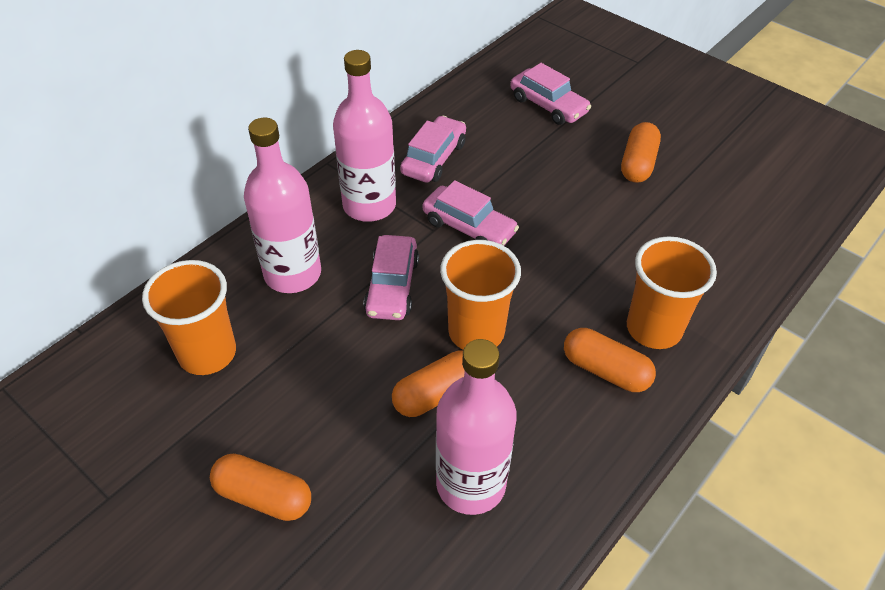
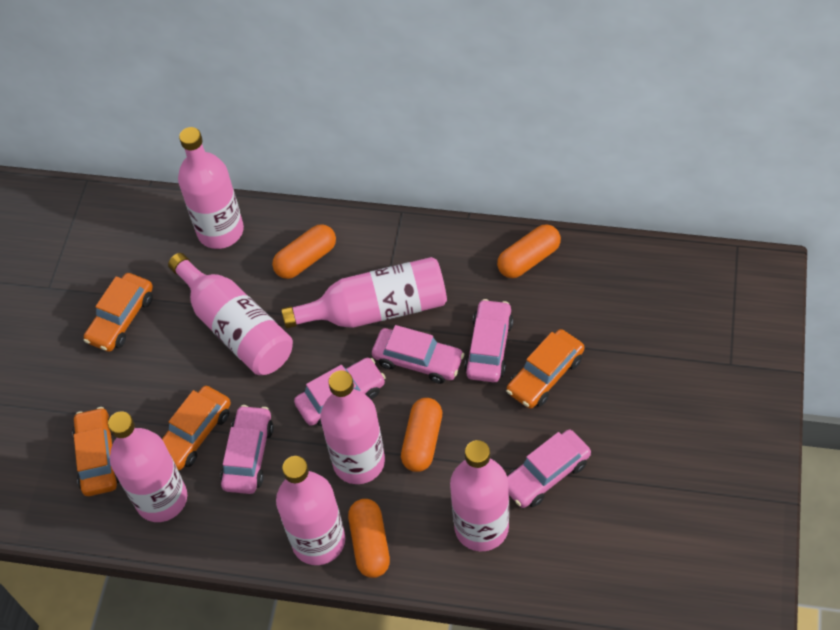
orange car: 0 -> 4
orange cup: 3 -> 0
pink bottle: 3 -> 7
pink car: 4 -> 5

